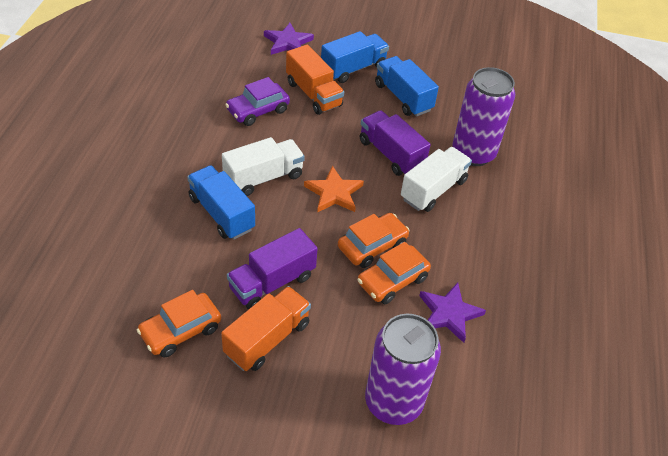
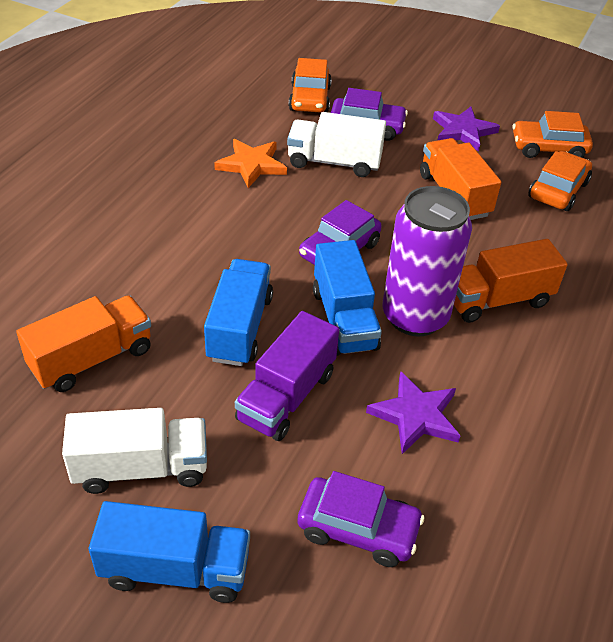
orange truck: 2 -> 3
purple can: 2 -> 1
purple car: 1 -> 3
purple truck: 2 -> 1

